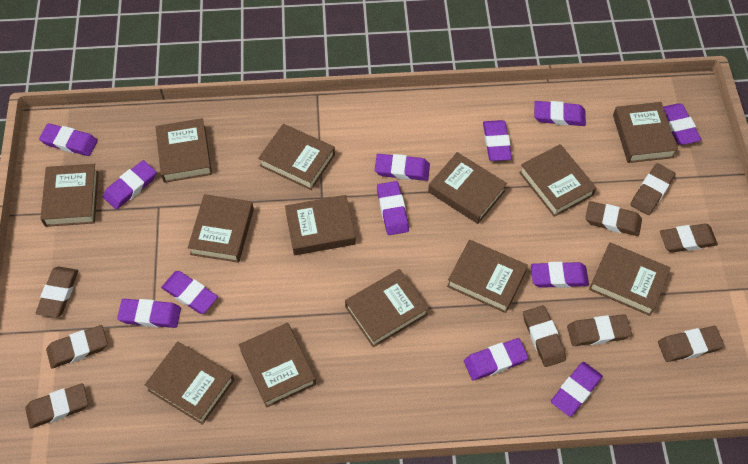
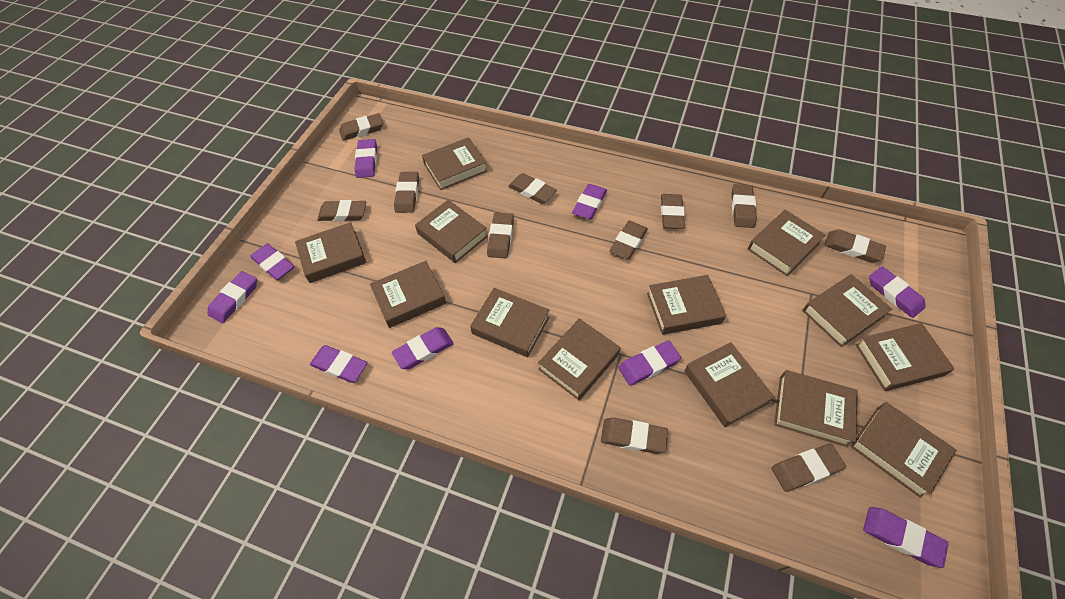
brown eraser: 9 -> 11
purple eraser: 12 -> 9

